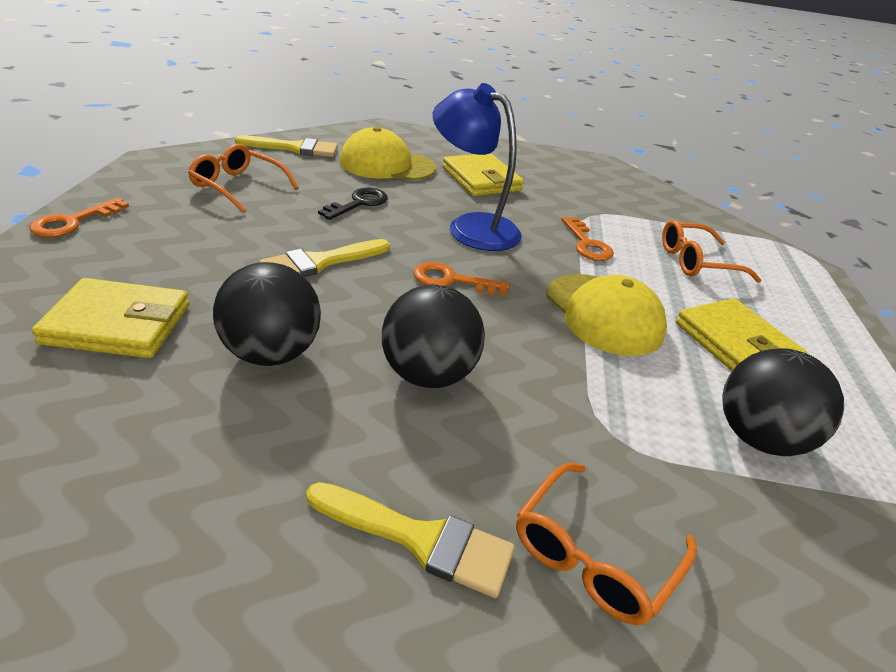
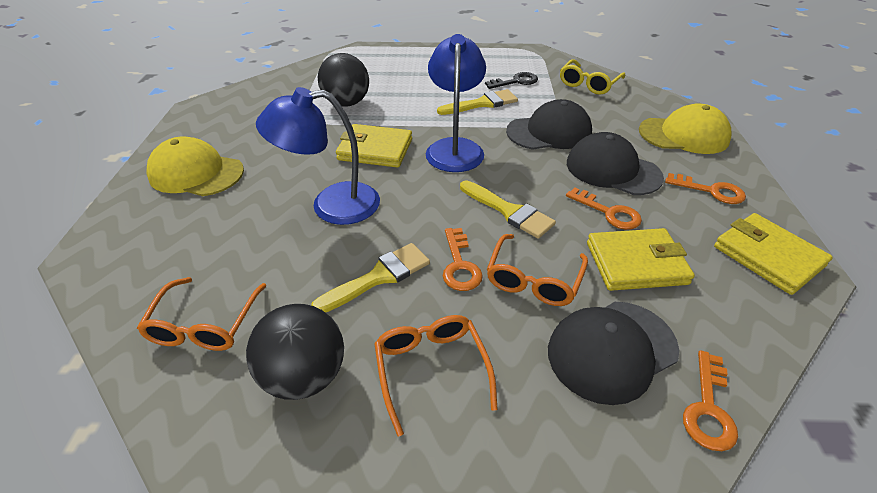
black ball: 3 -> 2
black cap: 0 -> 3
blue lamp: 1 -> 2
orange key: 3 -> 4
yellow glasses: 0 -> 1

